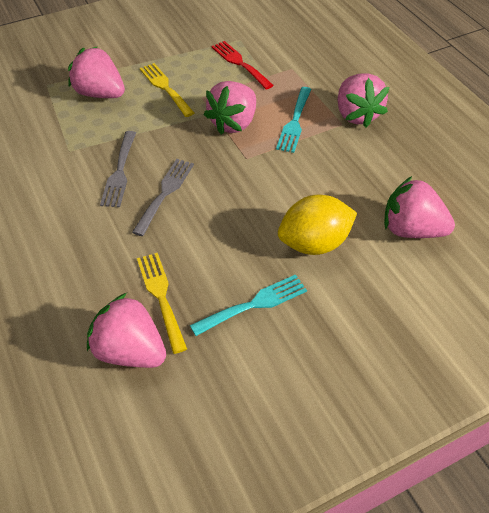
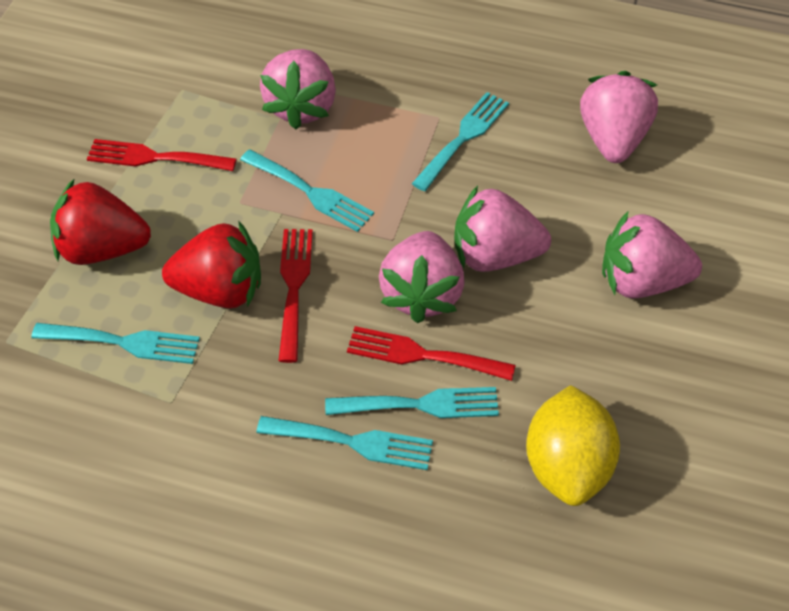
grey fork: 2 -> 0
red fork: 1 -> 3
red strawberry: 0 -> 2
turquoise fork: 2 -> 5
yellow fork: 2 -> 0

